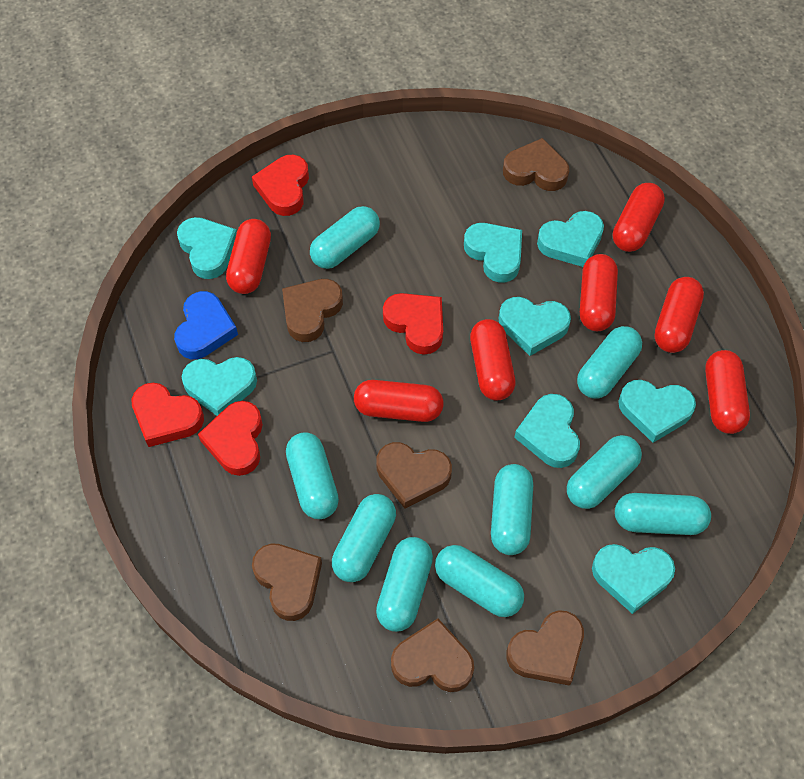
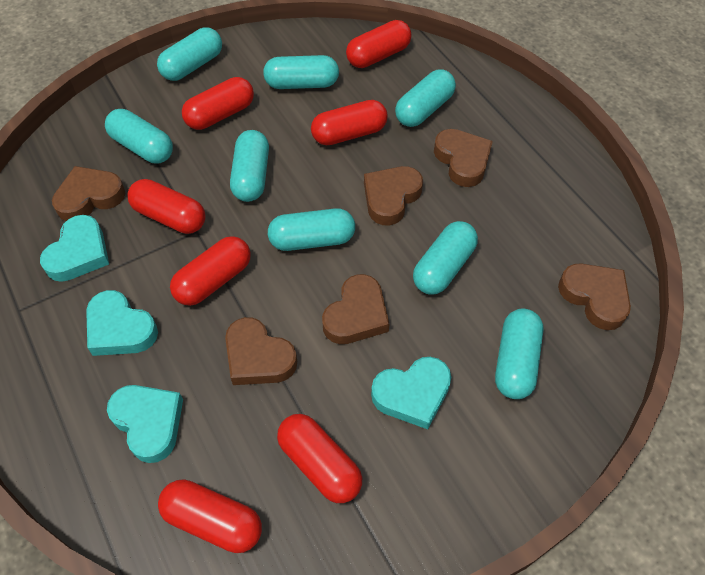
blue heart: 1 -> 0
red heart: 4 -> 0
turquoise capsule: 9 -> 8
turquoise heart: 8 -> 4

